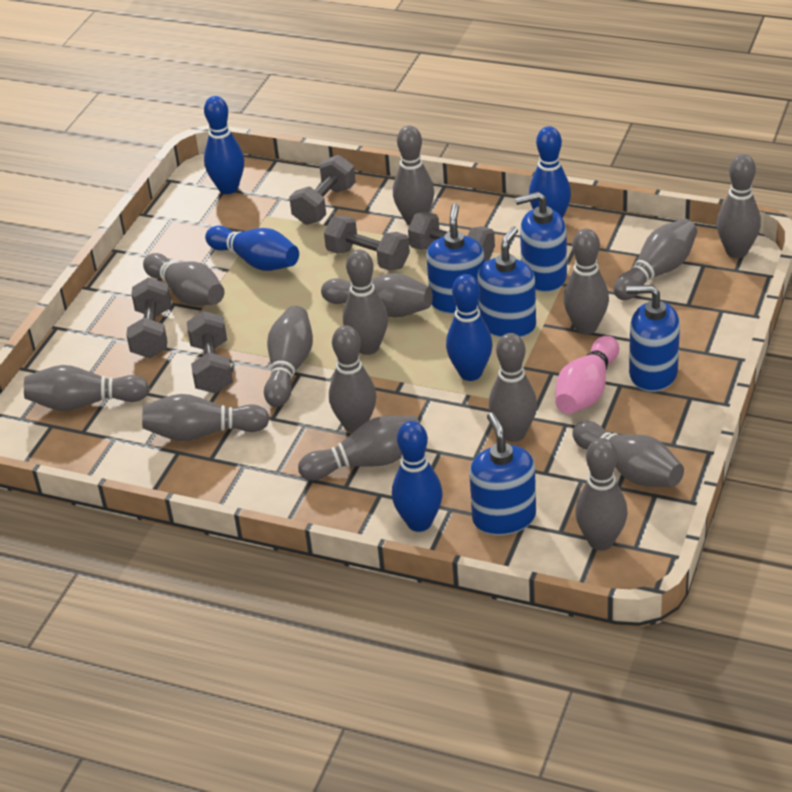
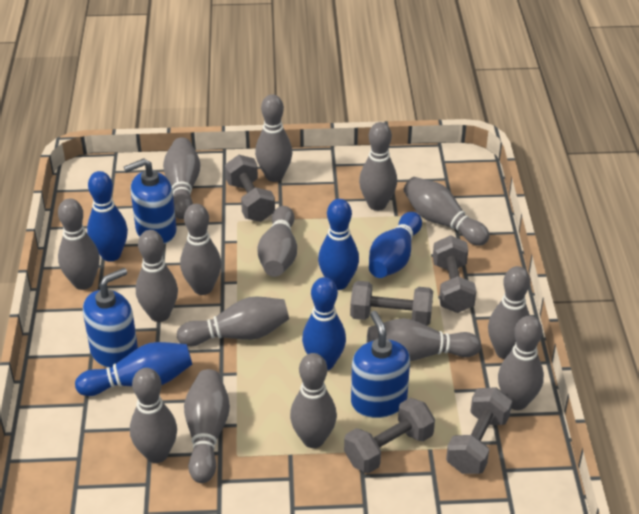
blue soap dispenser: 5 -> 3
pink bowling pin: 1 -> 0

